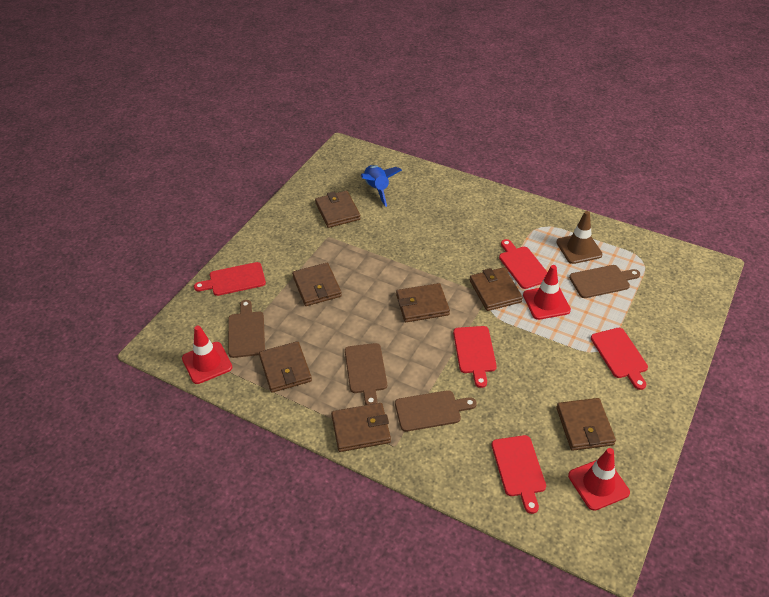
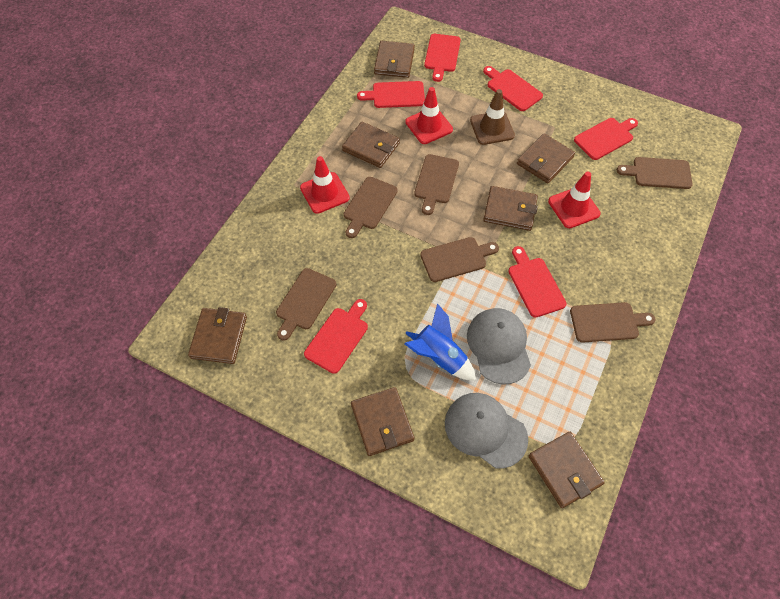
brown cutting board: 4 -> 6
grey cap: 0 -> 2
red cutting board: 5 -> 6

